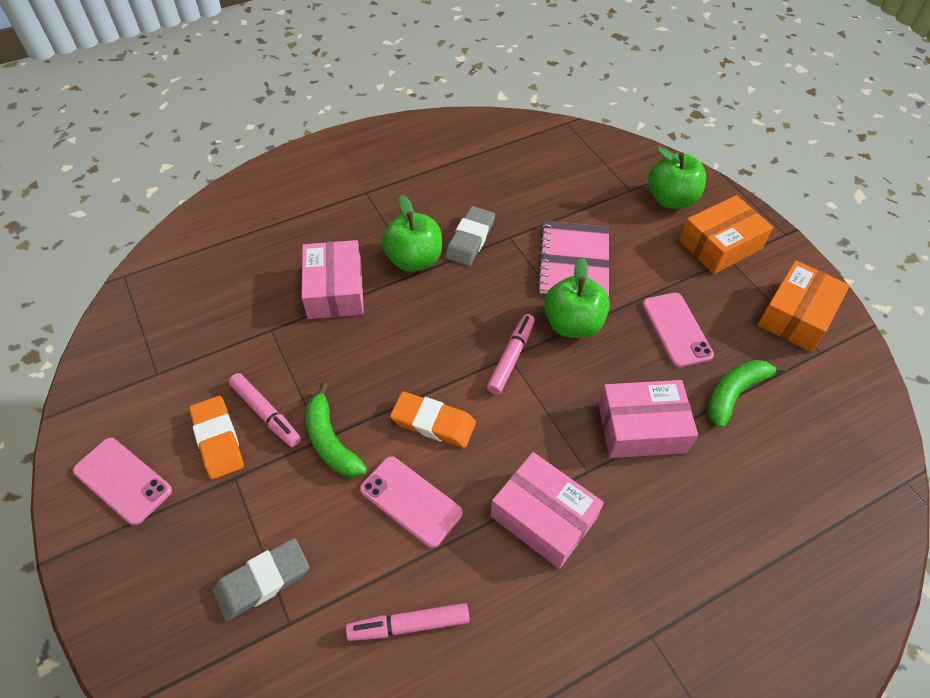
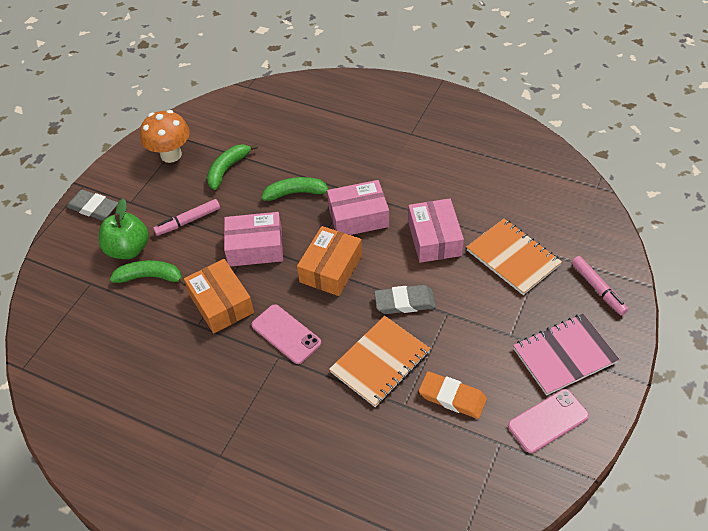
green apple: 3 -> 1
green banana: 2 -> 3
orange eraser: 2 -> 1
orange mushroom: 0 -> 1
orange notebook: 0 -> 2
pink marker: 3 -> 2
pink phone: 3 -> 2

